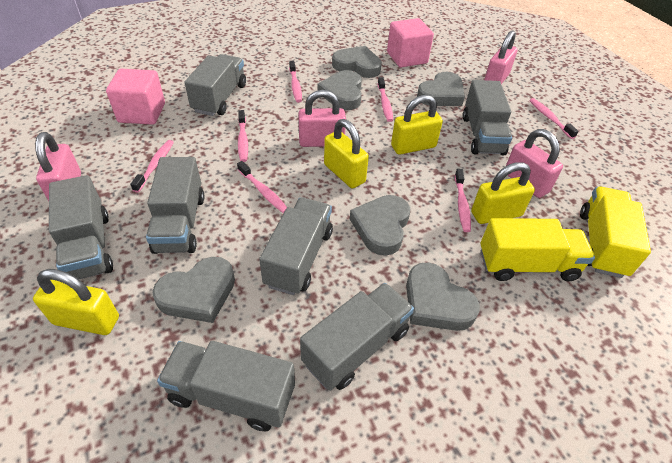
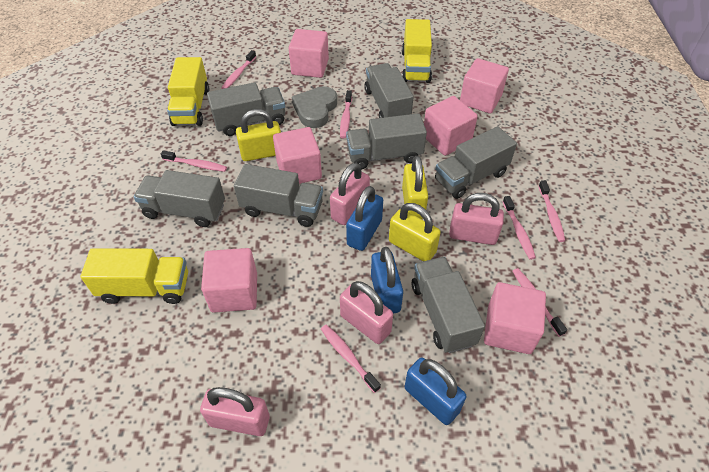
blue padlock: 0 -> 3
grey heart: 6 -> 1
pink cube: 2 -> 6
yellow padlock: 4 -> 3
yellow truck: 2 -> 3

